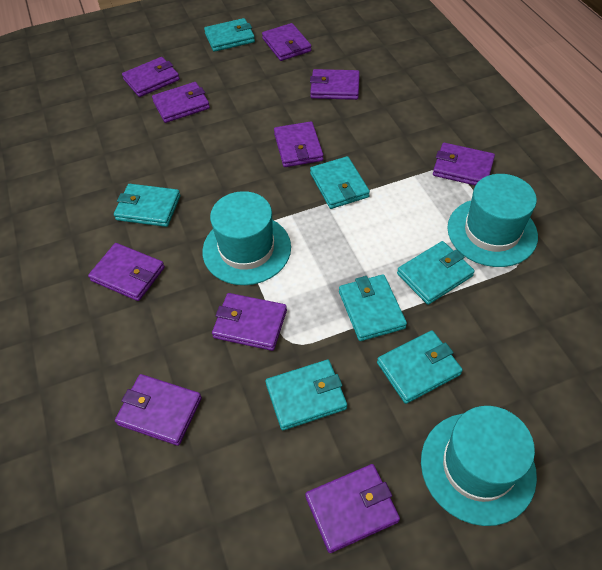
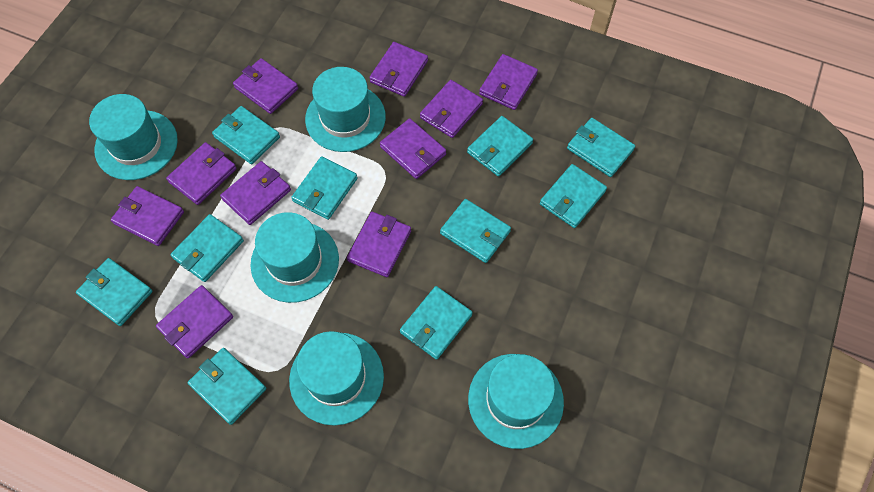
turquoise hat: 3 -> 5
turquoise wallet: 7 -> 10

